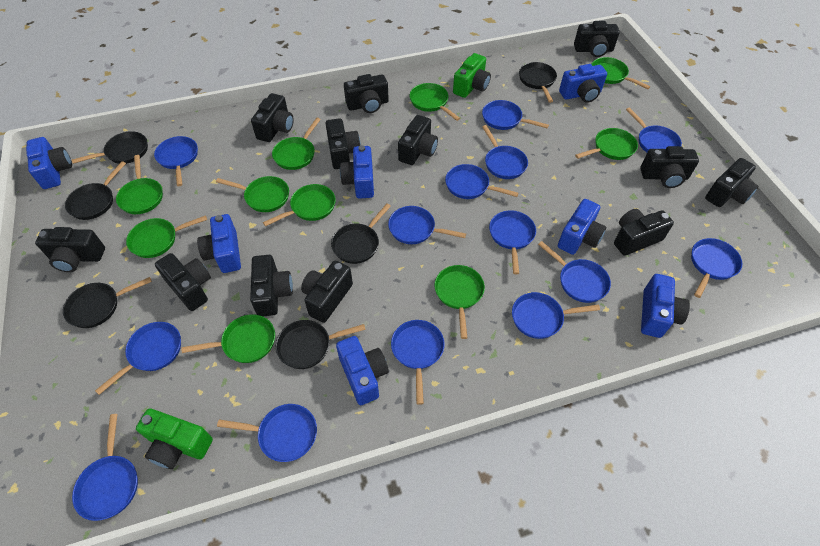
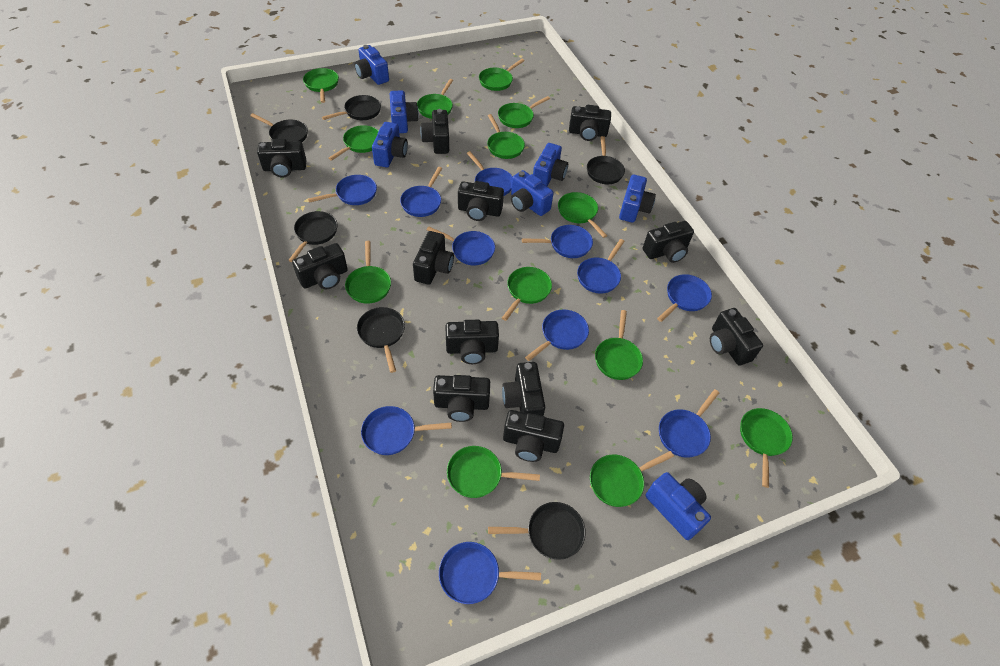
blue pan: 14 -> 11
green camera: 2 -> 0
green pan: 10 -> 13

